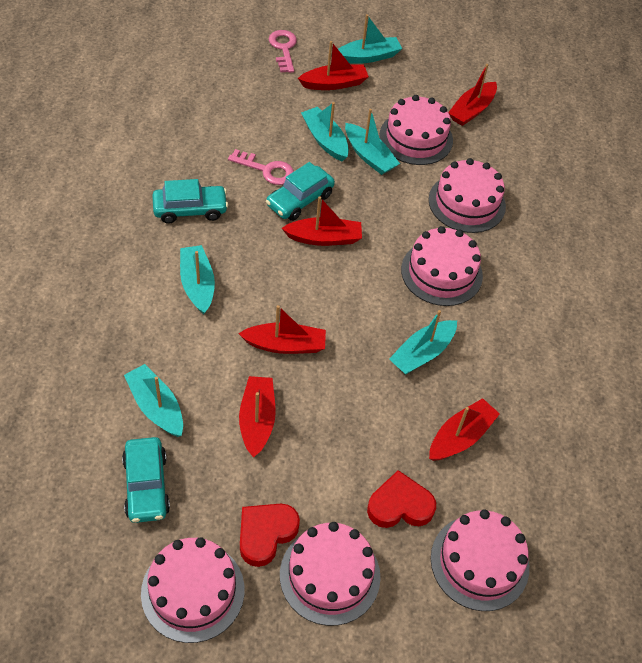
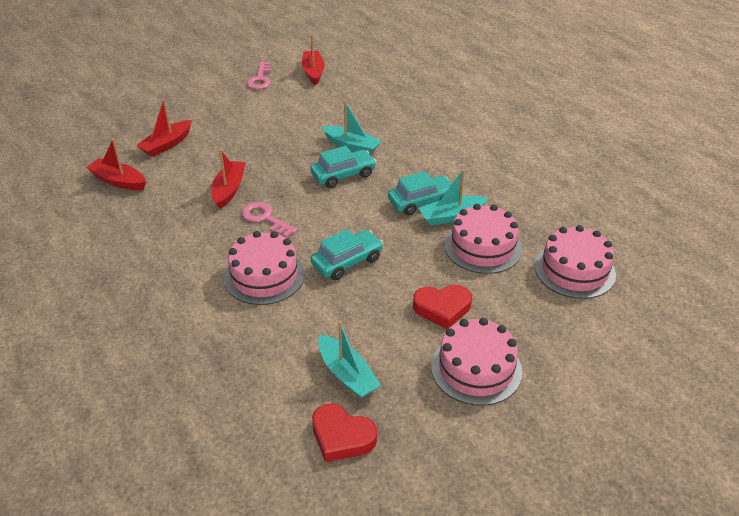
pink cake: 6 -> 4
red boat: 6 -> 4
turquoise boat: 6 -> 3

